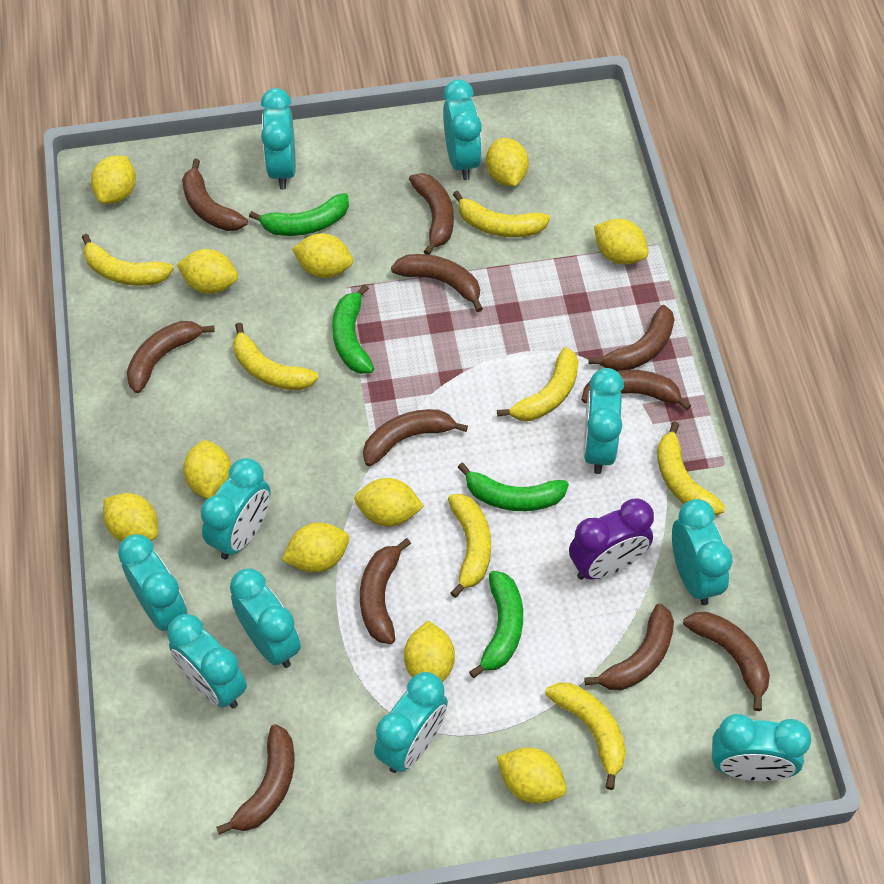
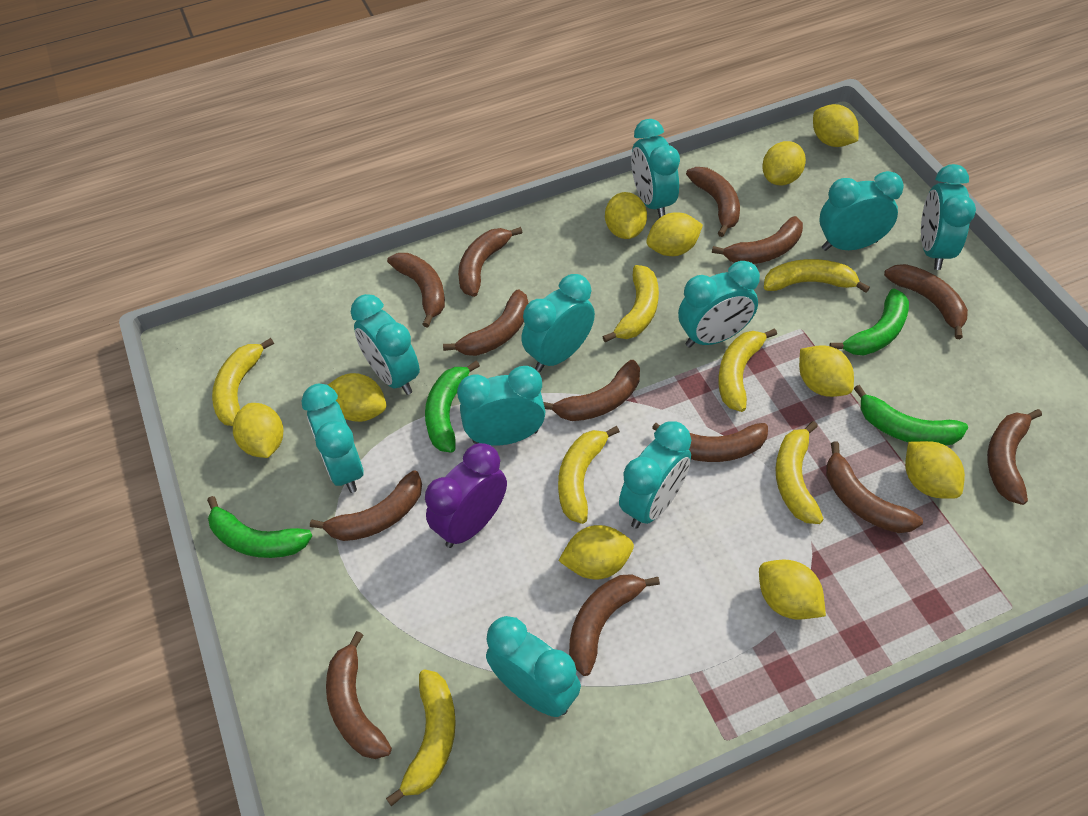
brown banana: 11 -> 13
yellow lemon: 11 -> 10

